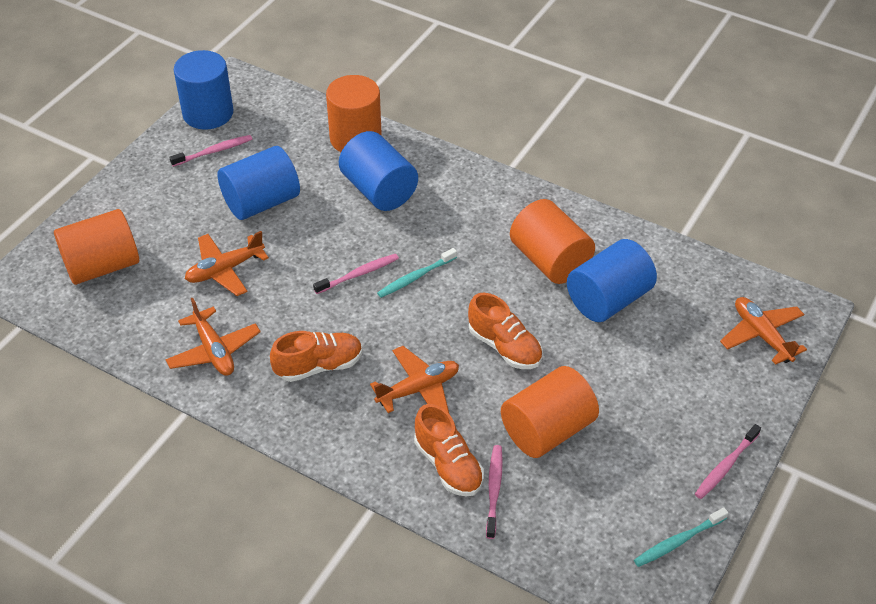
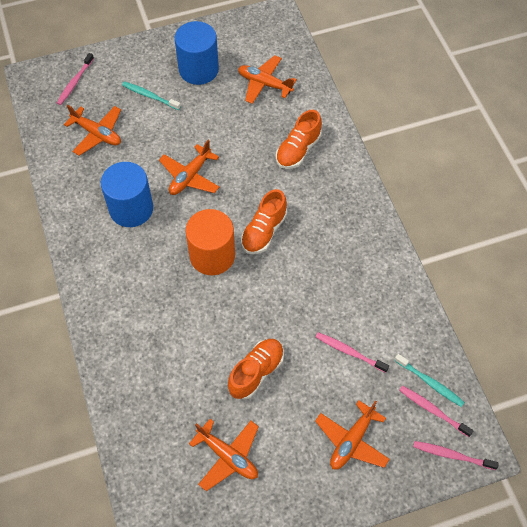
blue cylinder: 4 -> 2
orange cylinder: 4 -> 1
orange plane: 4 -> 5

